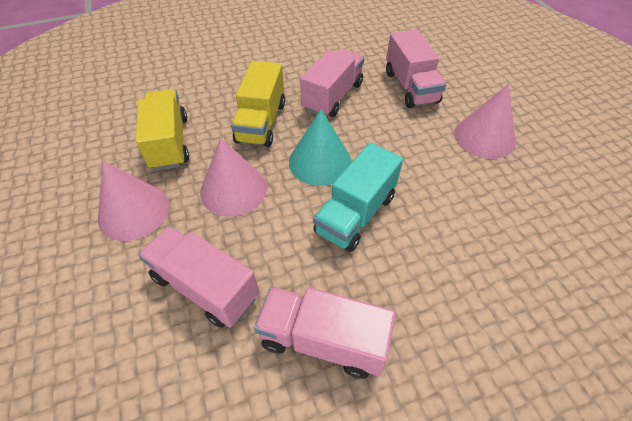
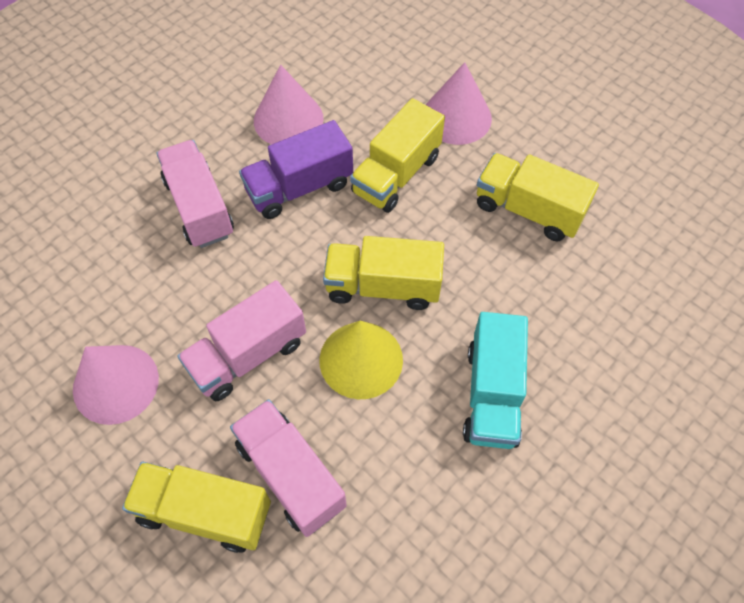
pink truck: 4 -> 3
purple truck: 0 -> 1
turquoise cone: 1 -> 0
yellow cone: 0 -> 1
yellow truck: 2 -> 4

